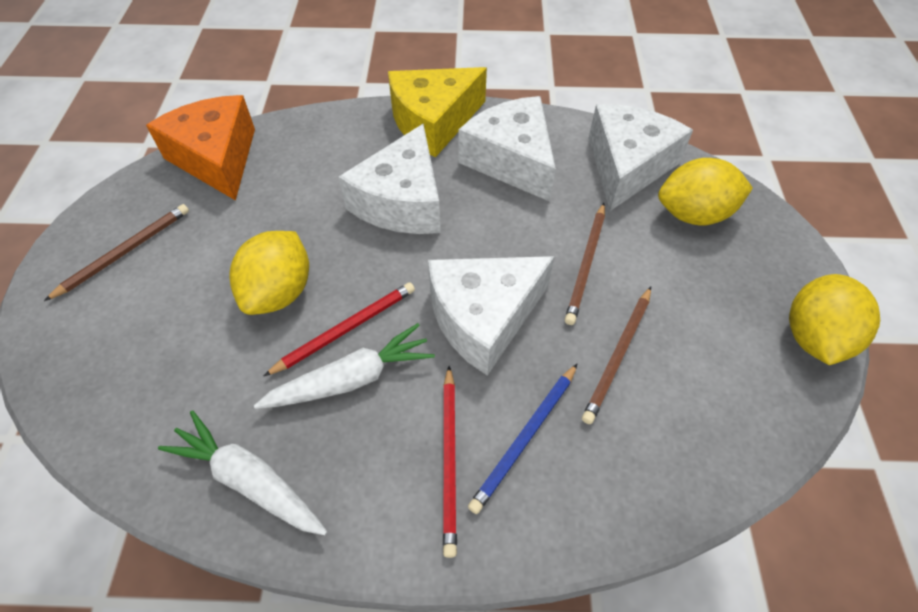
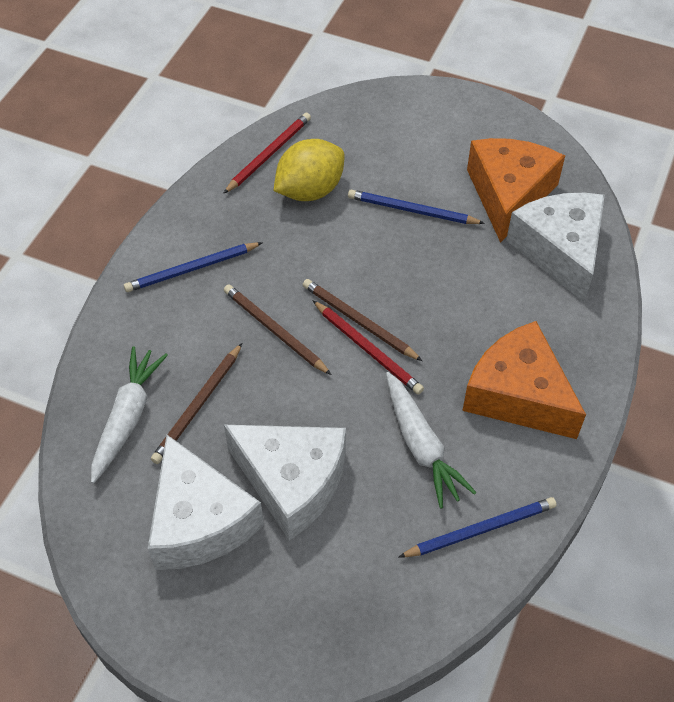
blue pencil: 1 -> 3
orange cheese: 1 -> 2
white cheese: 4 -> 3
yellow cheese: 1 -> 0
yellow lemon: 3 -> 1

